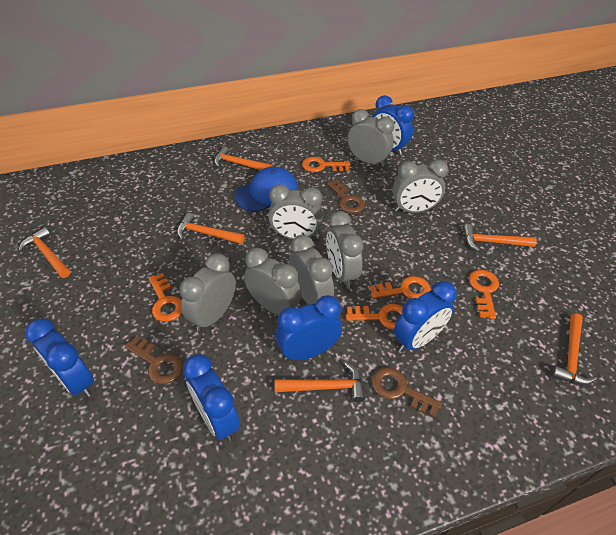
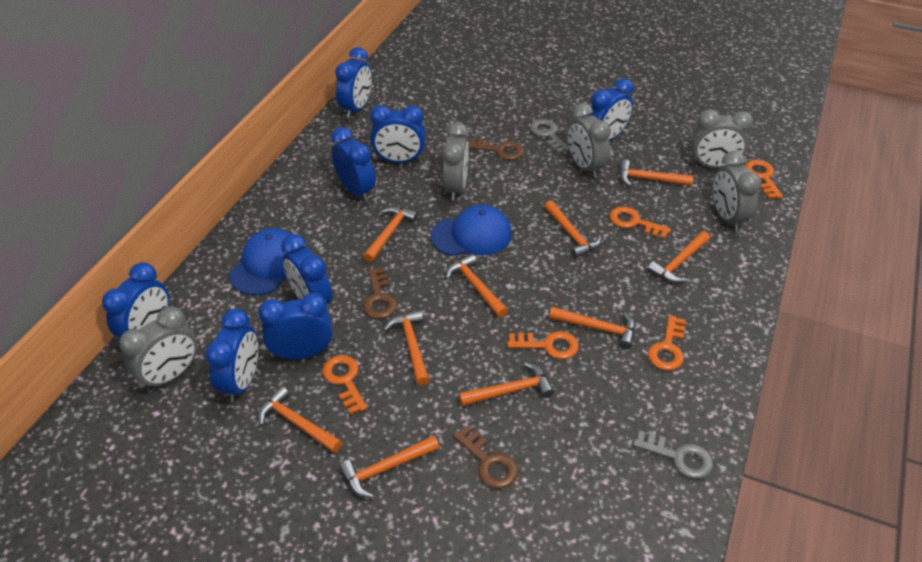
blue cap: 1 -> 2
blue clock: 5 -> 8
grey clock: 7 -> 5
grey key: 0 -> 2
orange hammer: 6 -> 10

